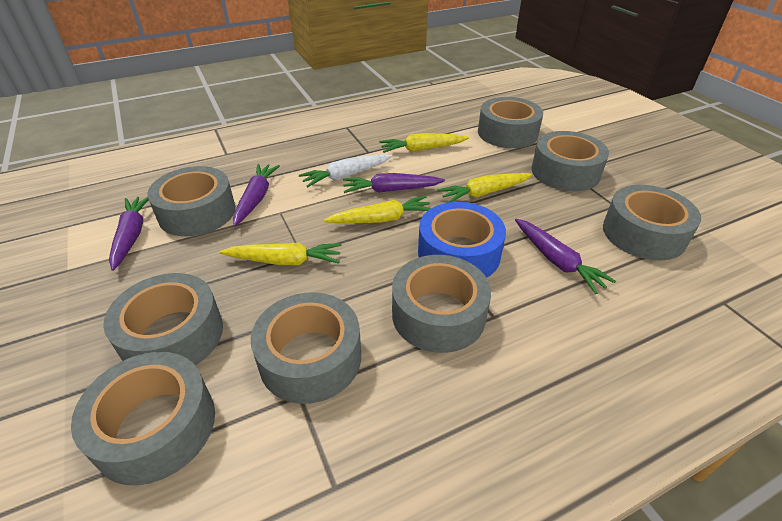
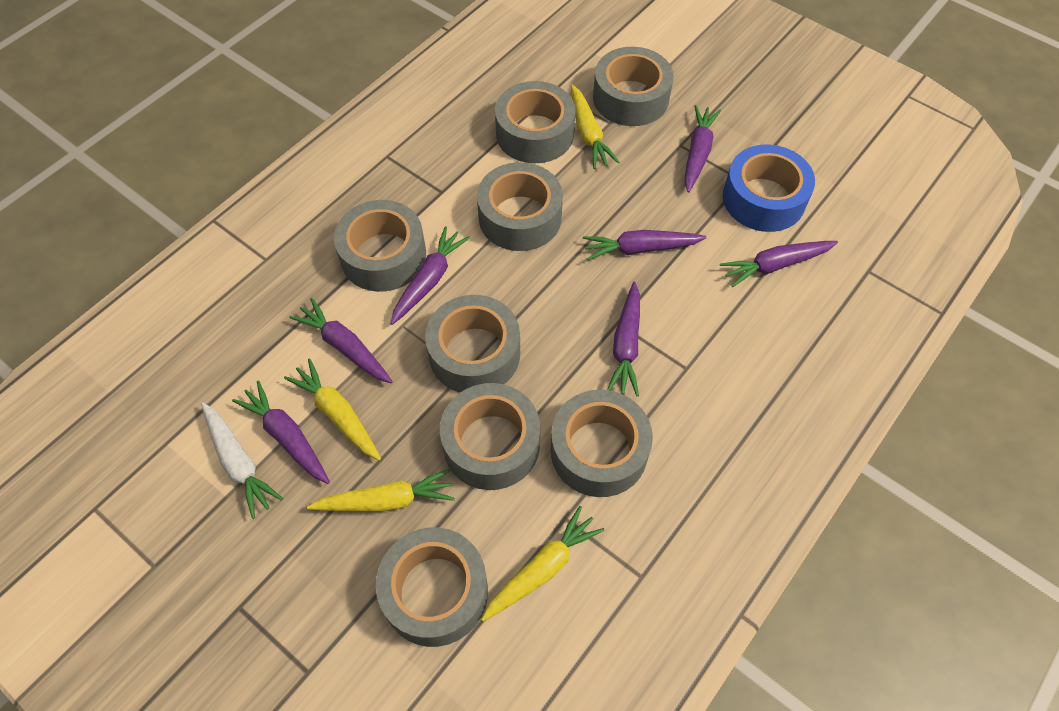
purple carrot: 4 -> 7

